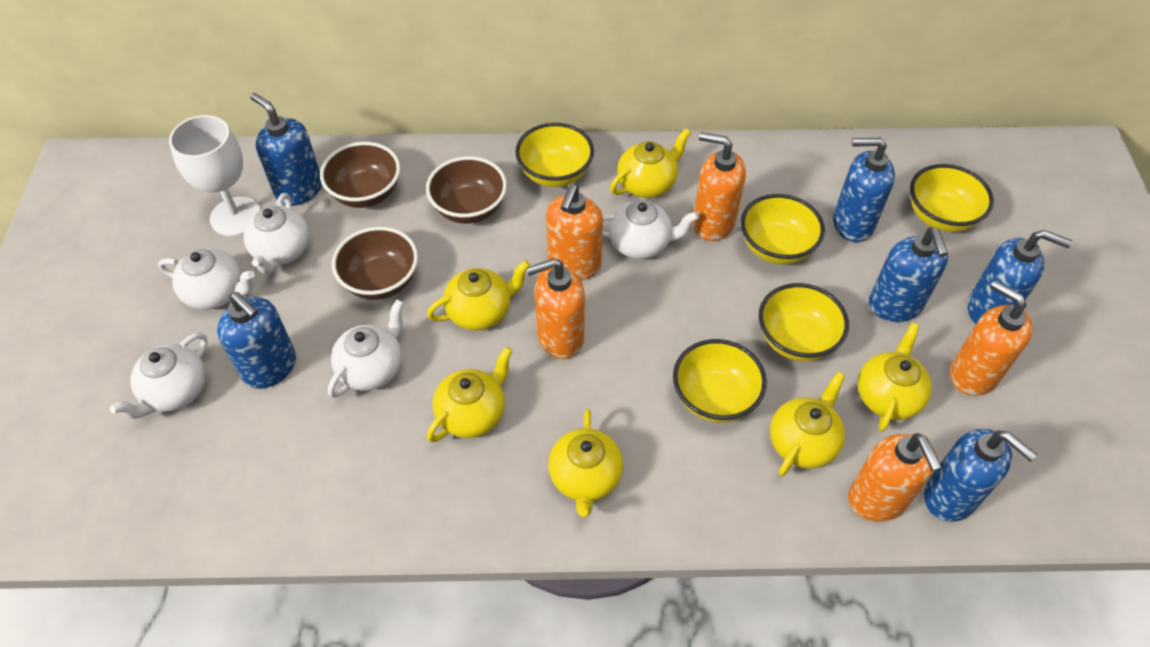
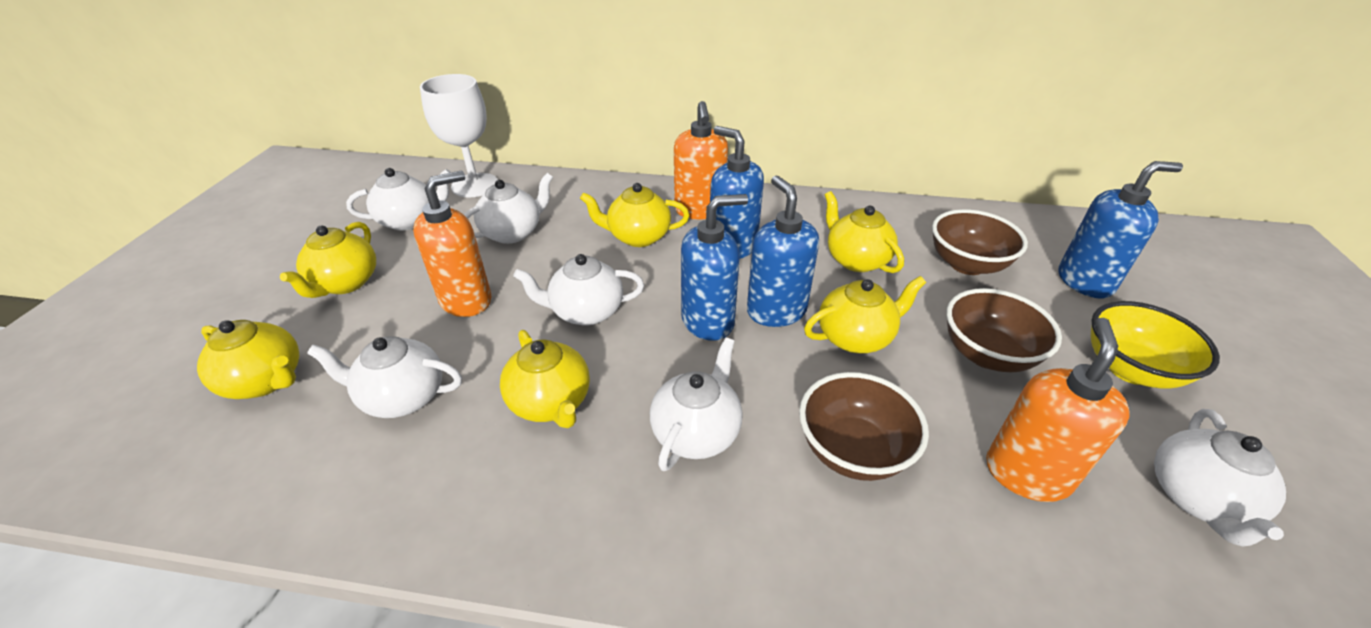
blue soap dispenser: 6 -> 4
orange soap dispenser: 5 -> 3
white teapot: 5 -> 6
yellow bowl: 5 -> 1

